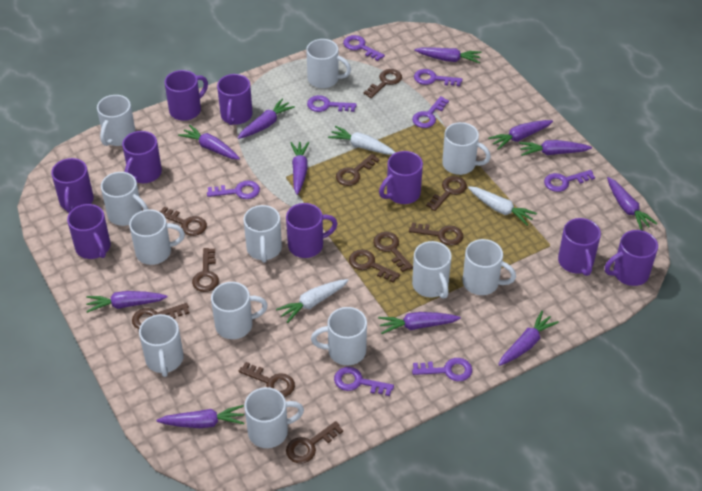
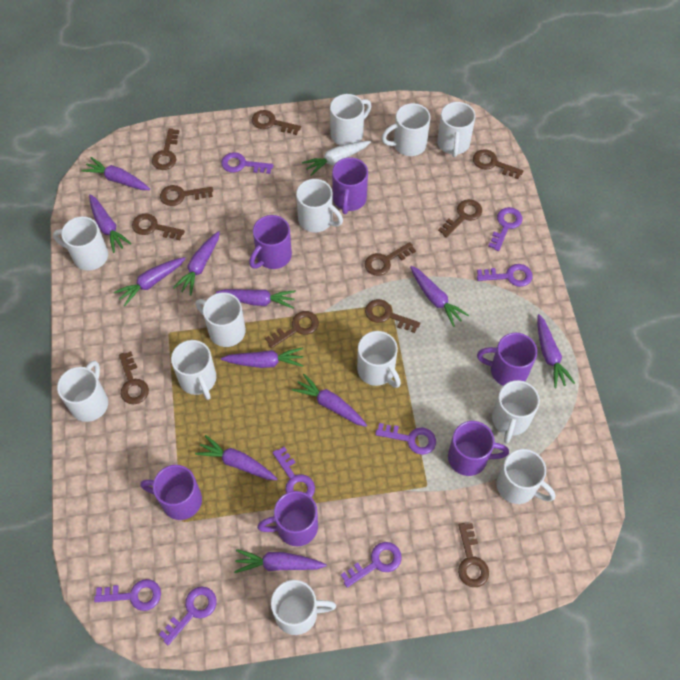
purple mug: 9 -> 6
white carrot: 3 -> 1

